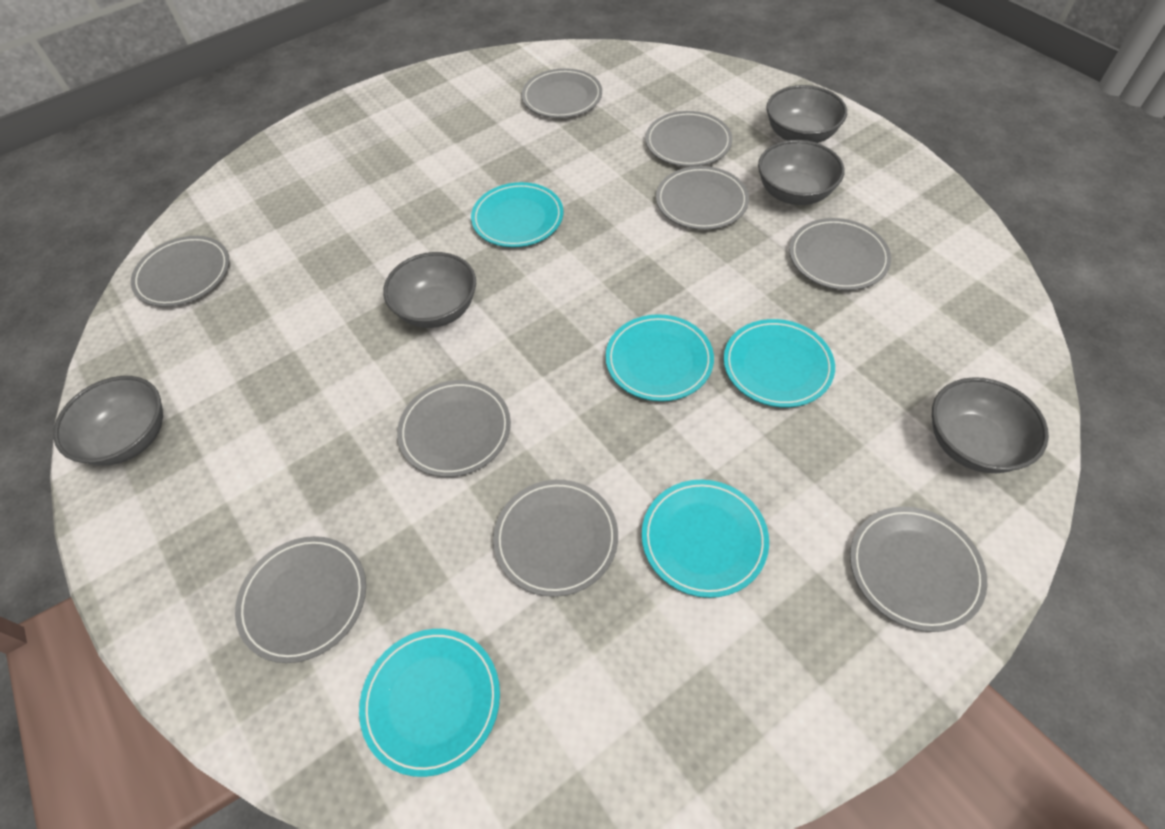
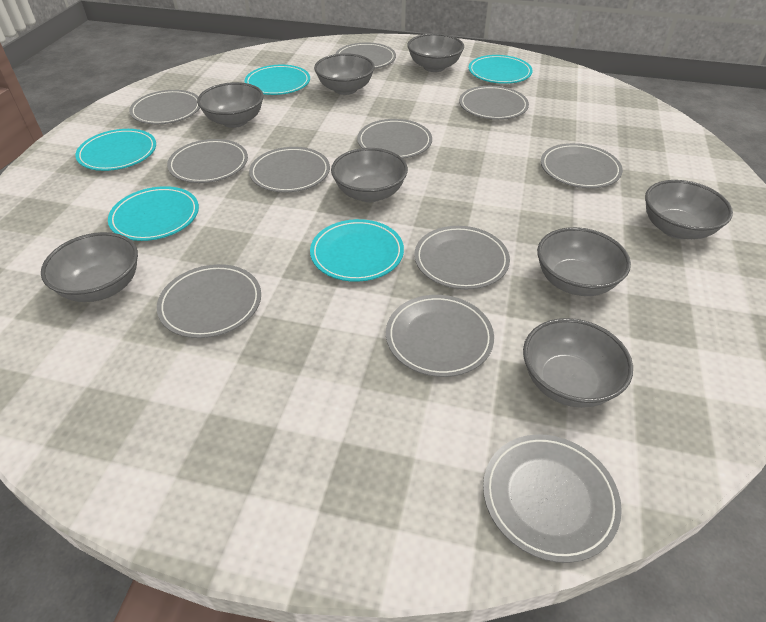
grey bowl: 5 -> 8
grey plate: 9 -> 11

